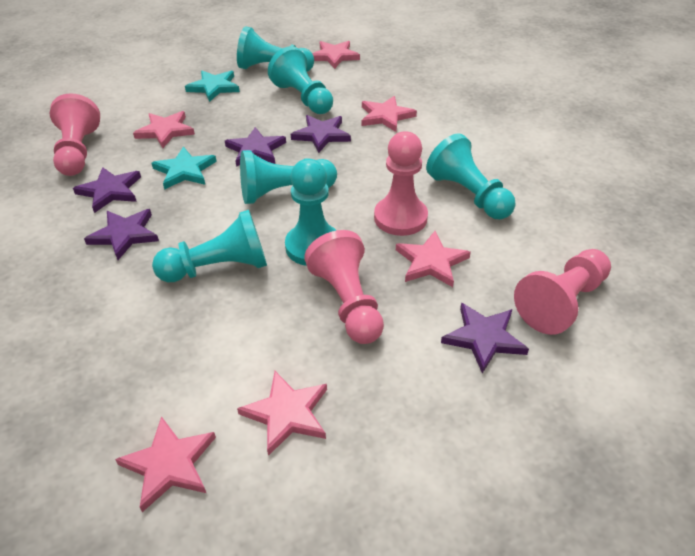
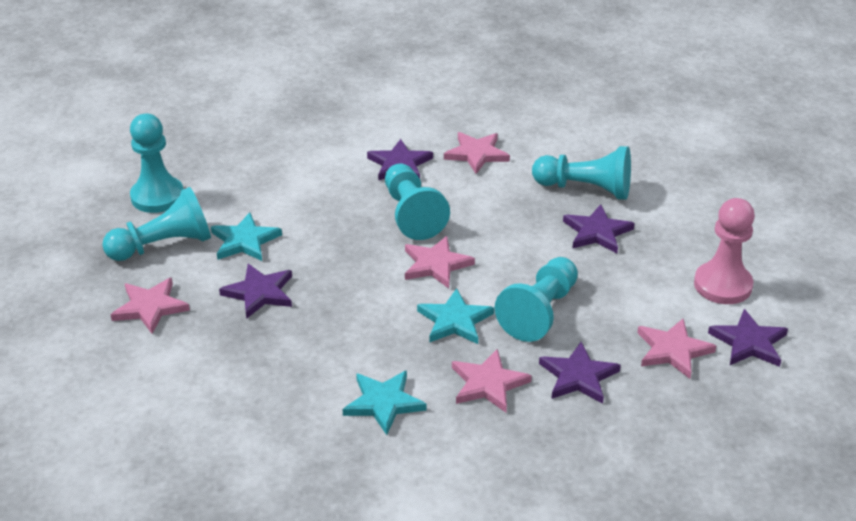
pink pawn: 4 -> 1
pink star: 6 -> 5
turquoise pawn: 6 -> 5
turquoise star: 2 -> 3

